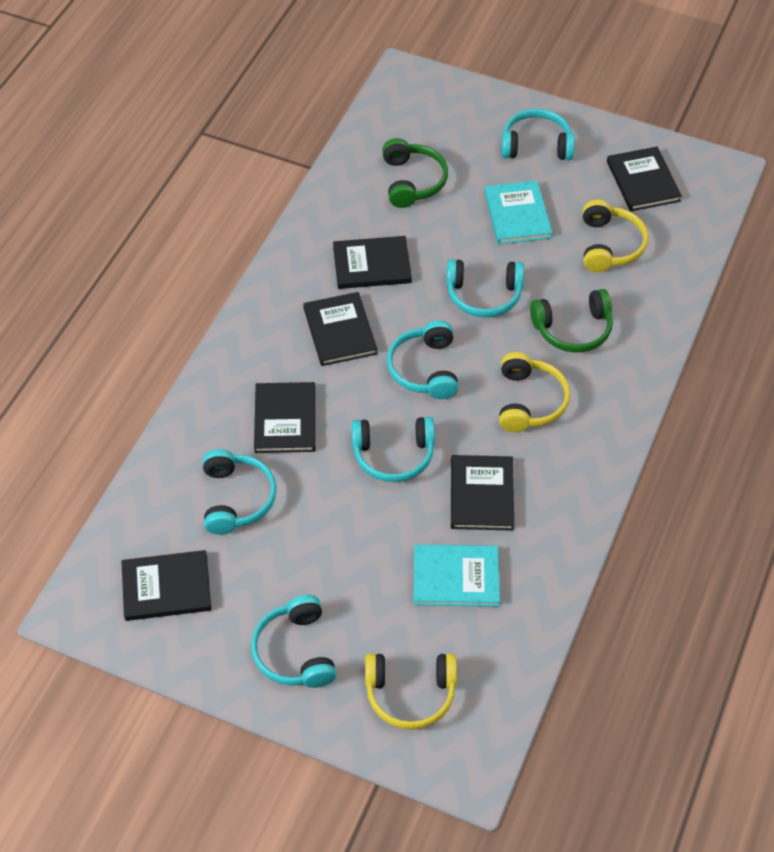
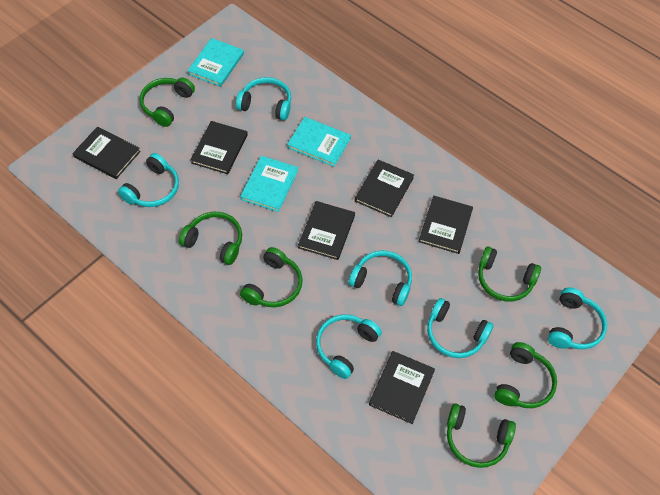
green headphones: 2 -> 6
turquoise book: 2 -> 3
yellow headphones: 3 -> 0

